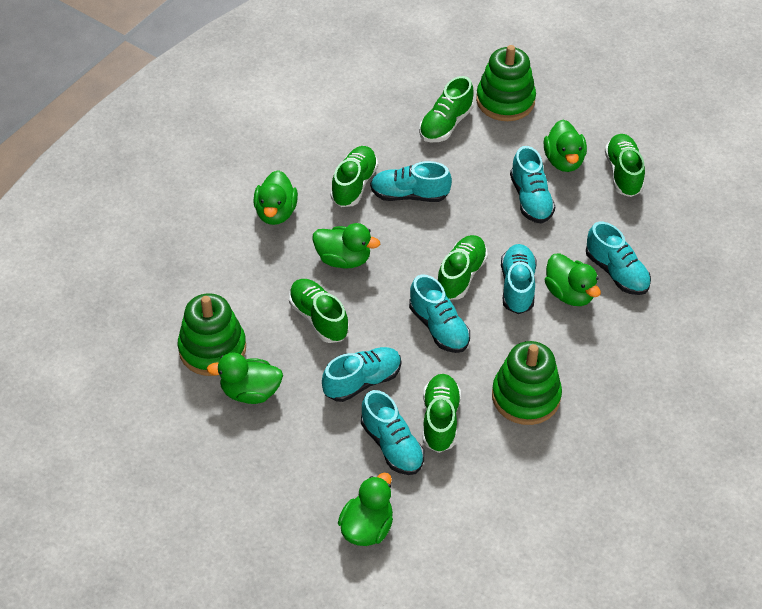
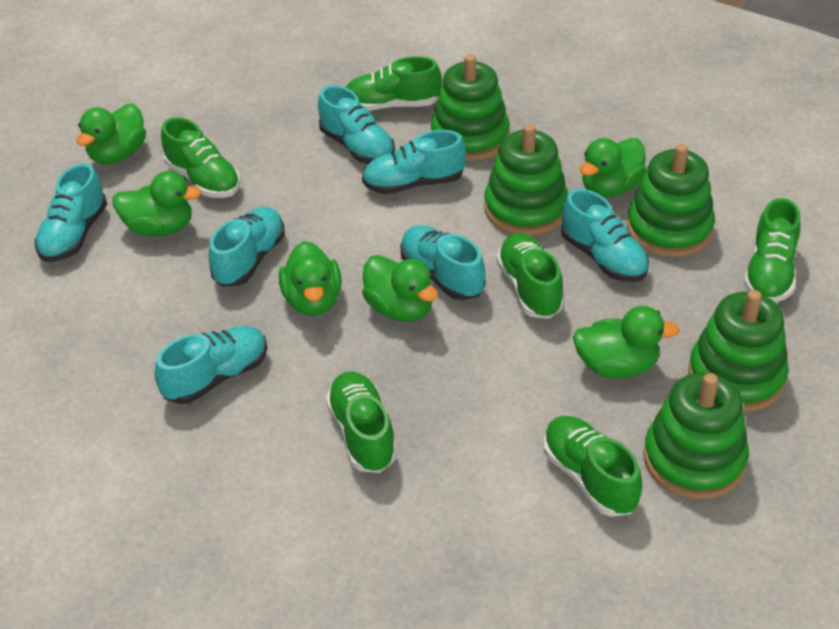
green stacking toy: 3 -> 5

